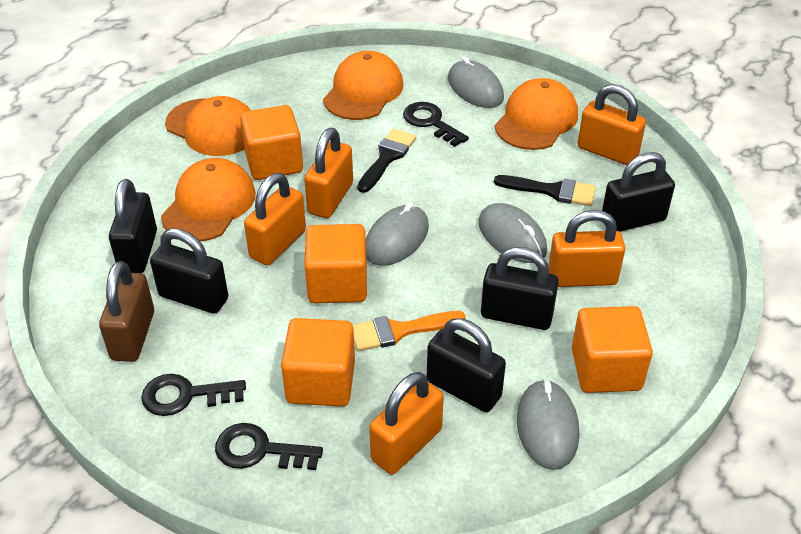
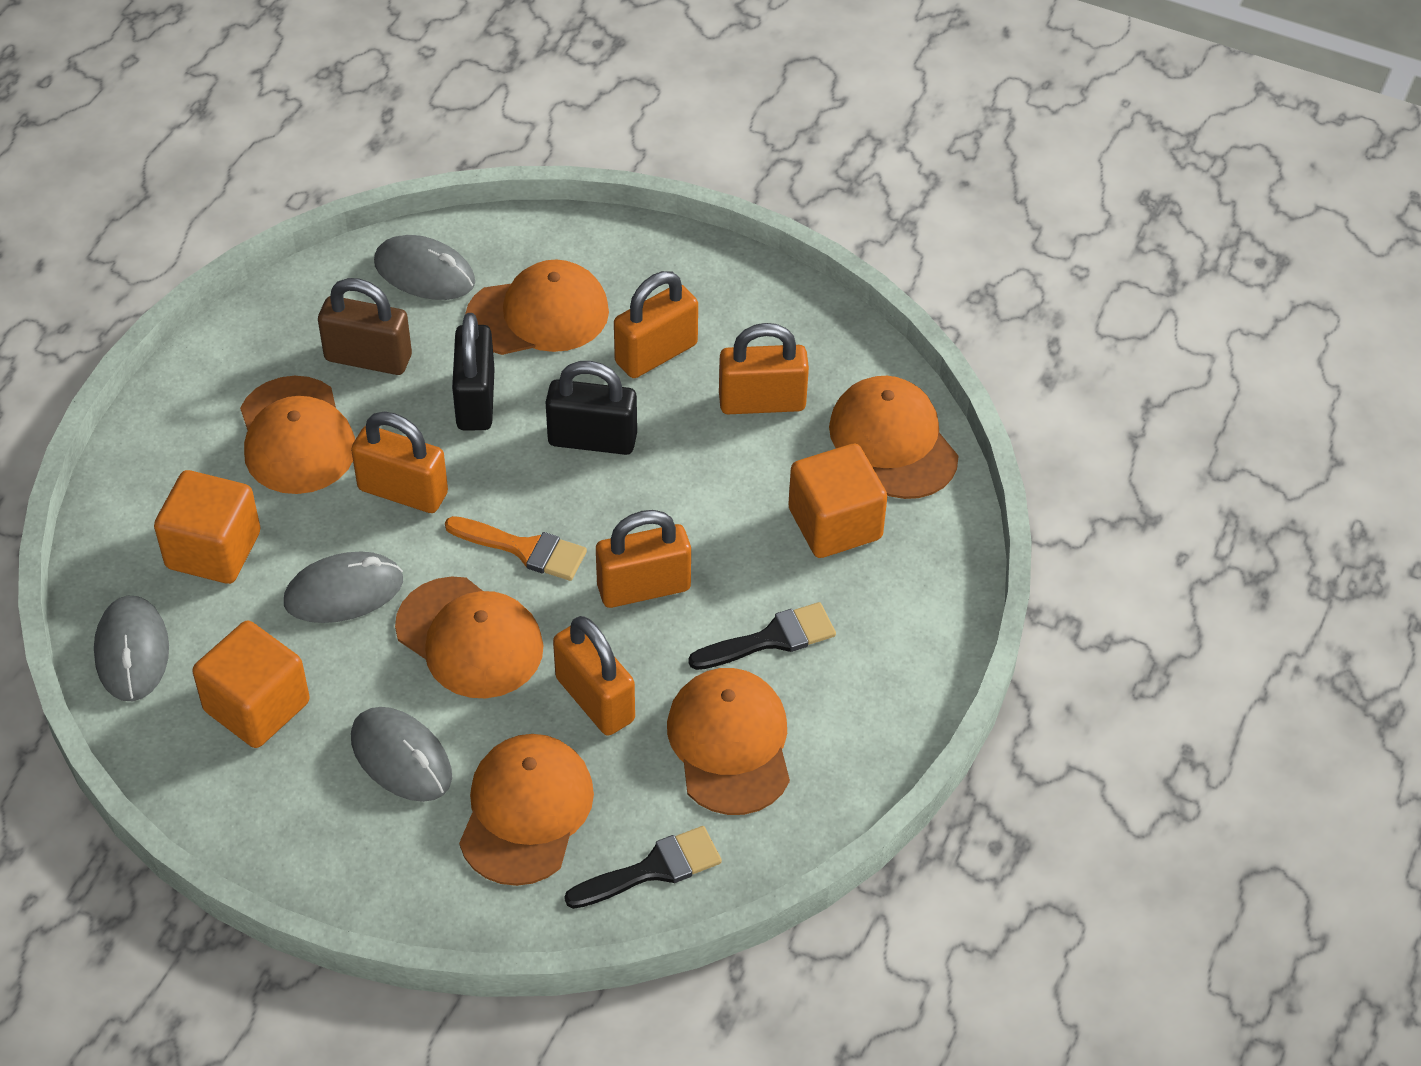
black key: 3 -> 0
black padlock: 5 -> 2
orange cap: 4 -> 6
orange cube: 4 -> 3

